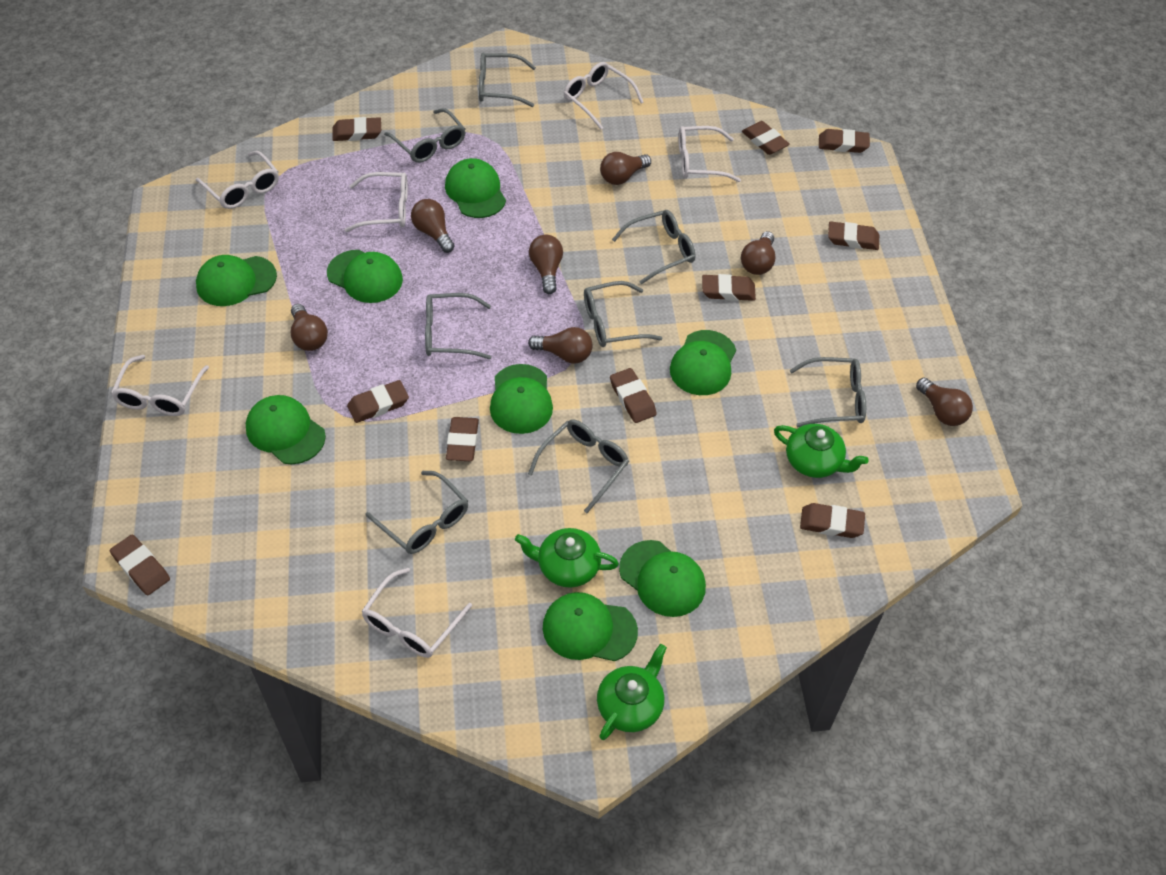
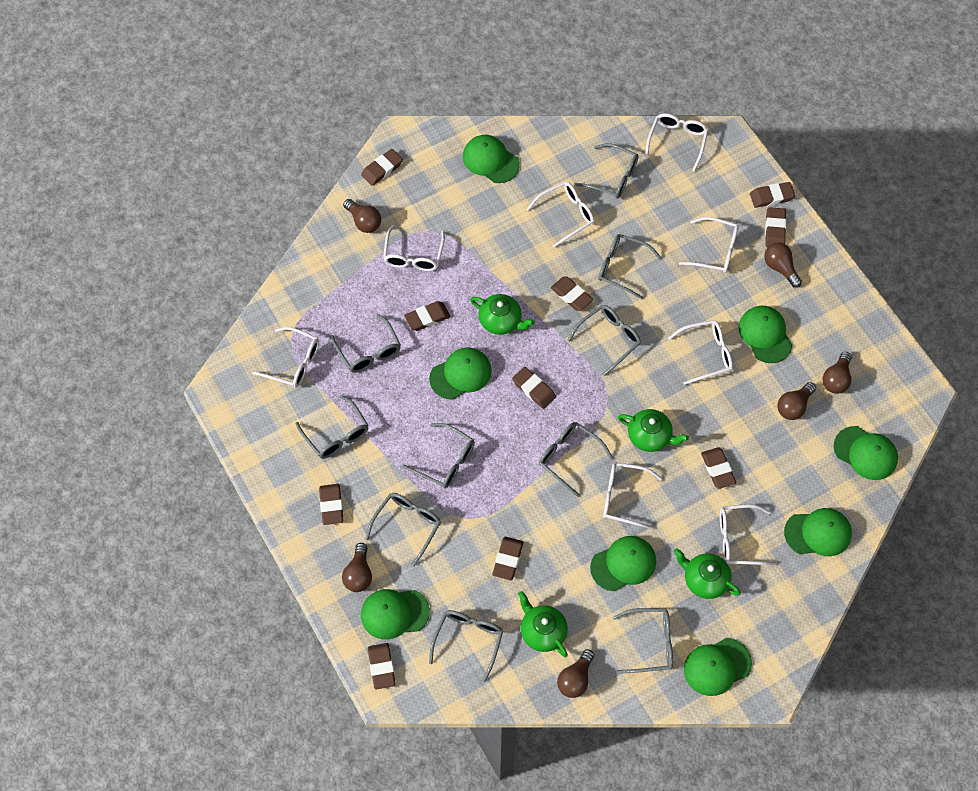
brown light bulb: 7 -> 6
green teapot: 3 -> 4
grey glasses: 8 -> 10
white glasses: 6 -> 8

